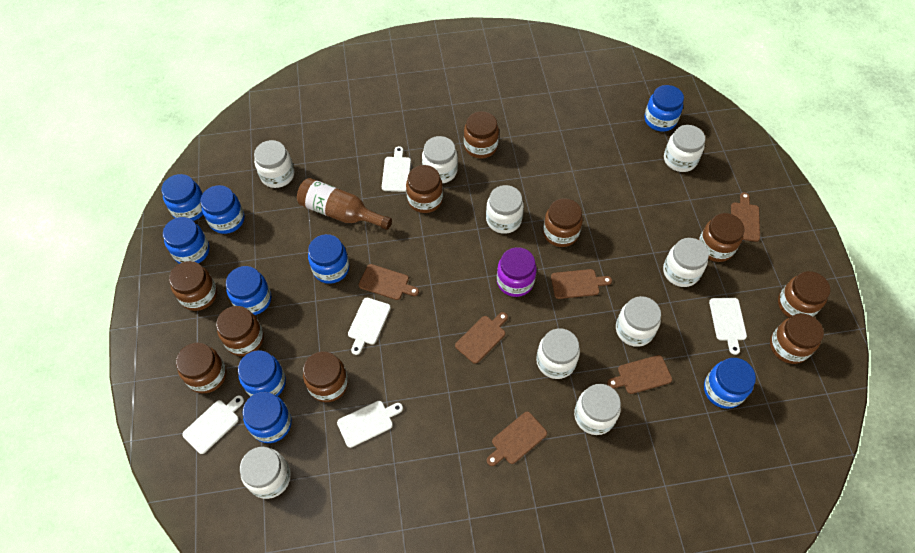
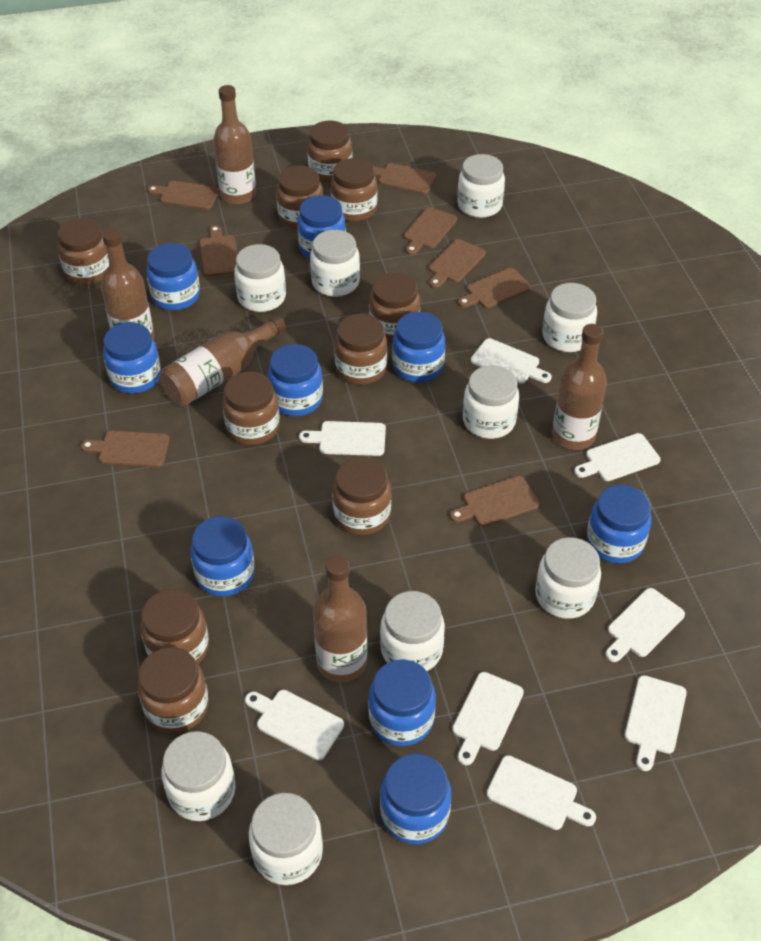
brown bottle: 1 -> 5
brown cutting board: 6 -> 8
purple jar: 1 -> 0
white cutting board: 5 -> 8

